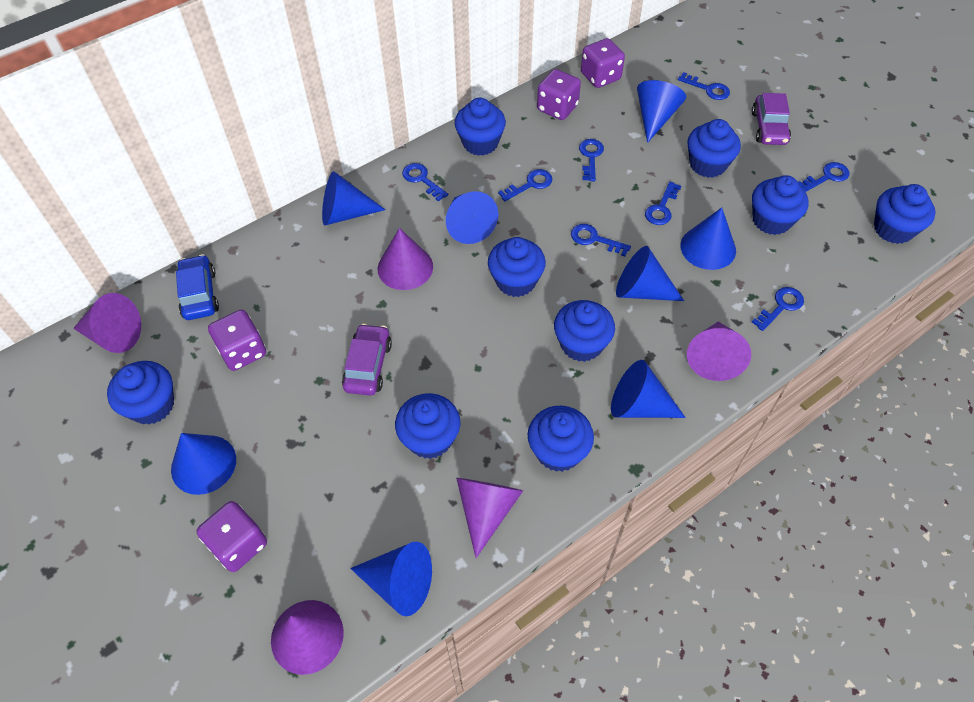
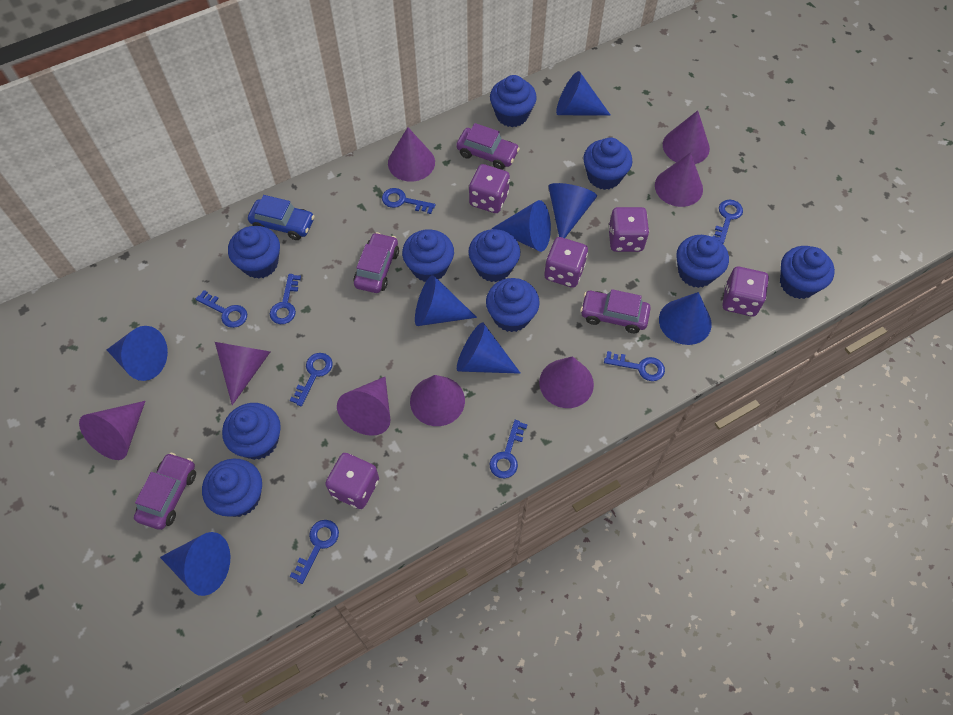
blue cupcake: 9 -> 10
purple car: 2 -> 4
purple cone: 5 -> 8
purple dice: 4 -> 5

